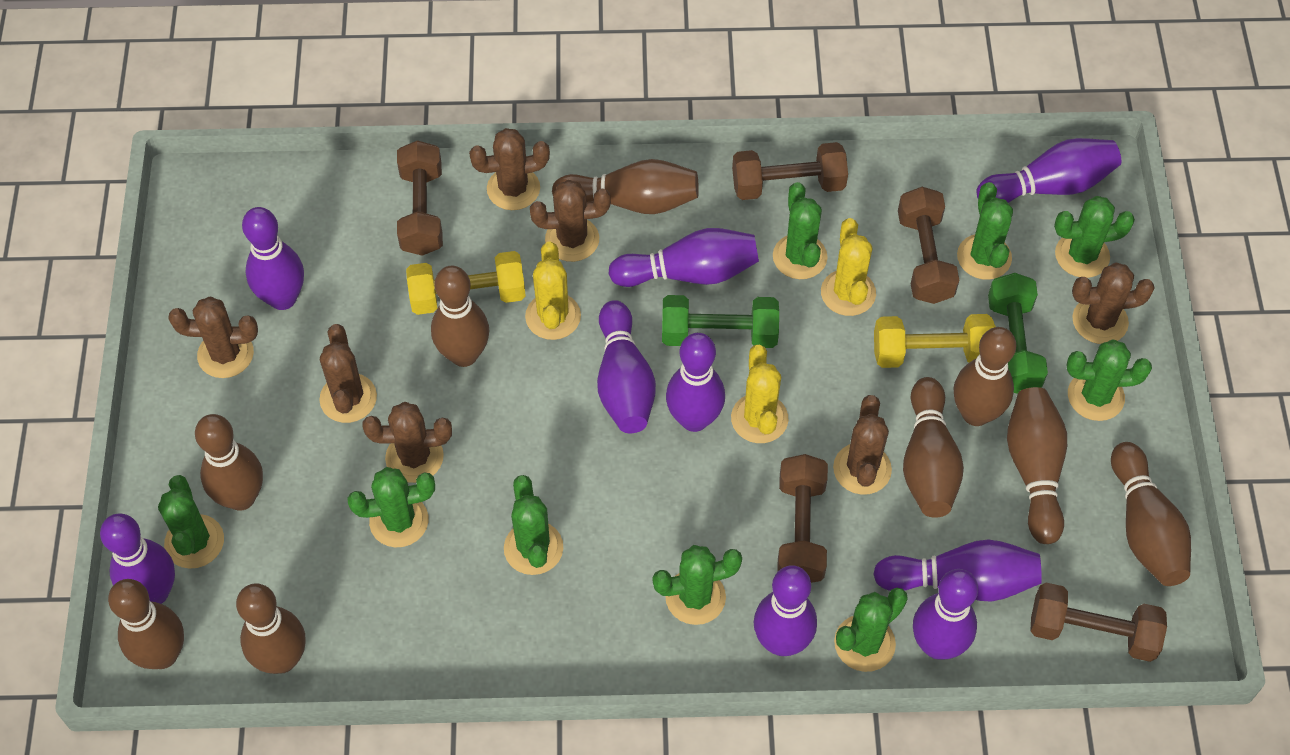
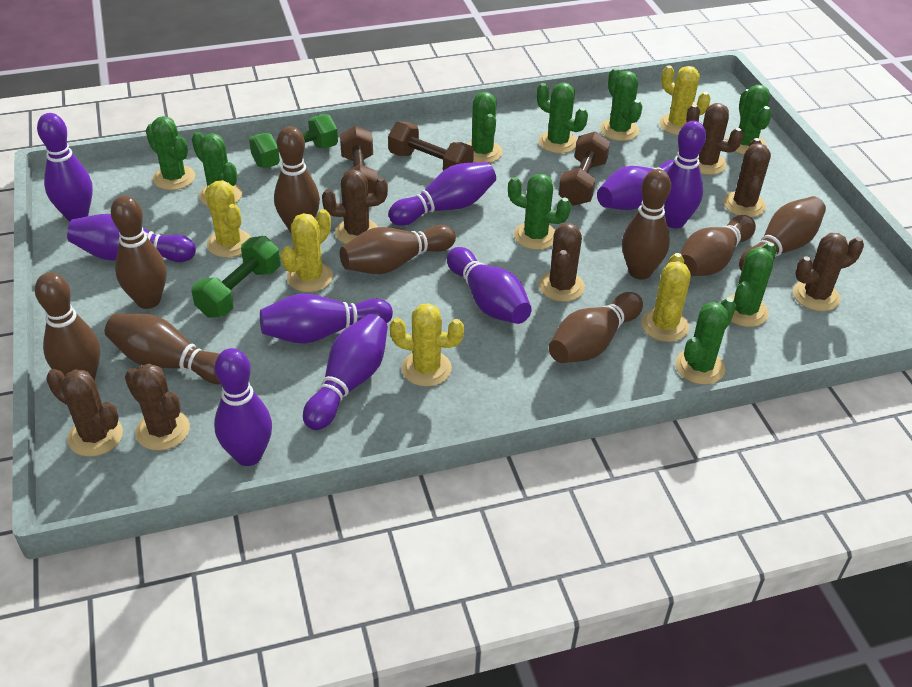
brown dumbbell: 5 -> 3
yellow cactus: 3 -> 5
yellow dumbbell: 2 -> 0

